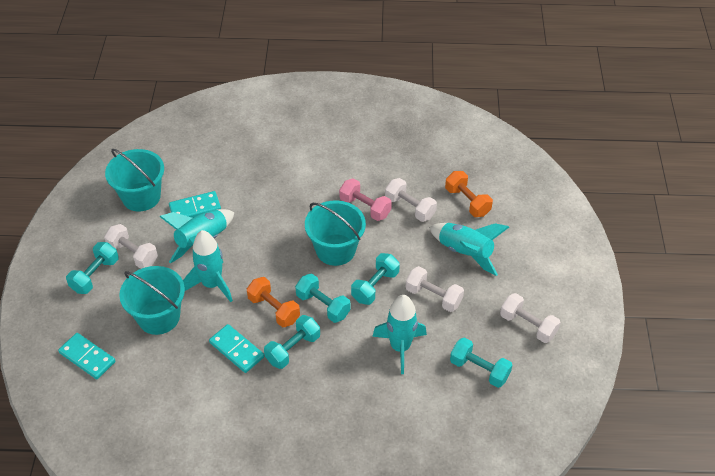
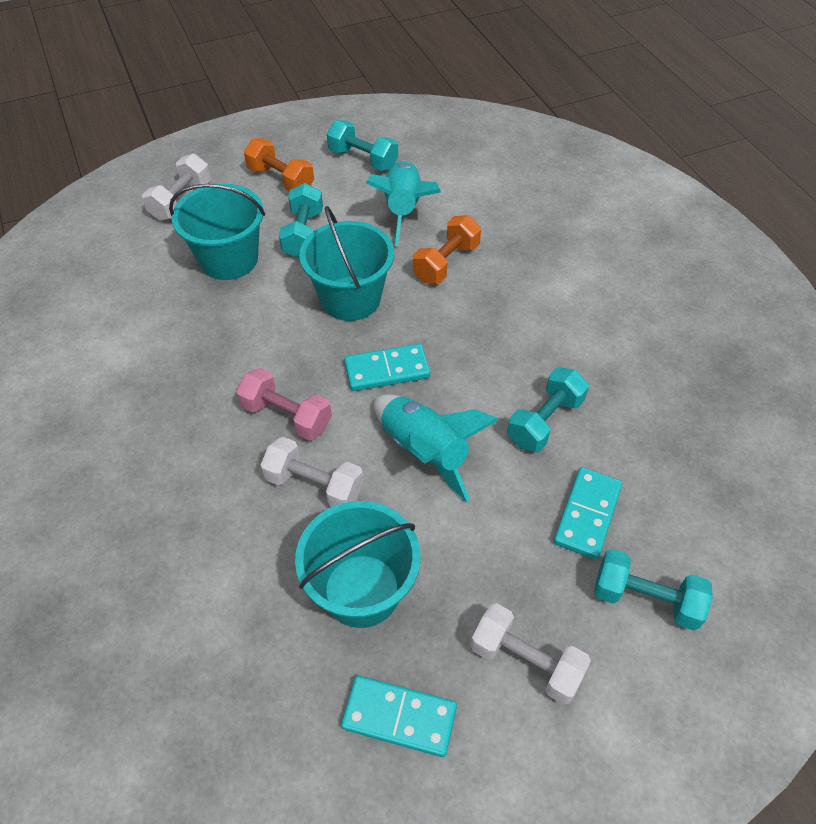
turquoise dumbbell: 5 -> 4
turquoise rocket: 4 -> 2
white dumbbell: 4 -> 3

